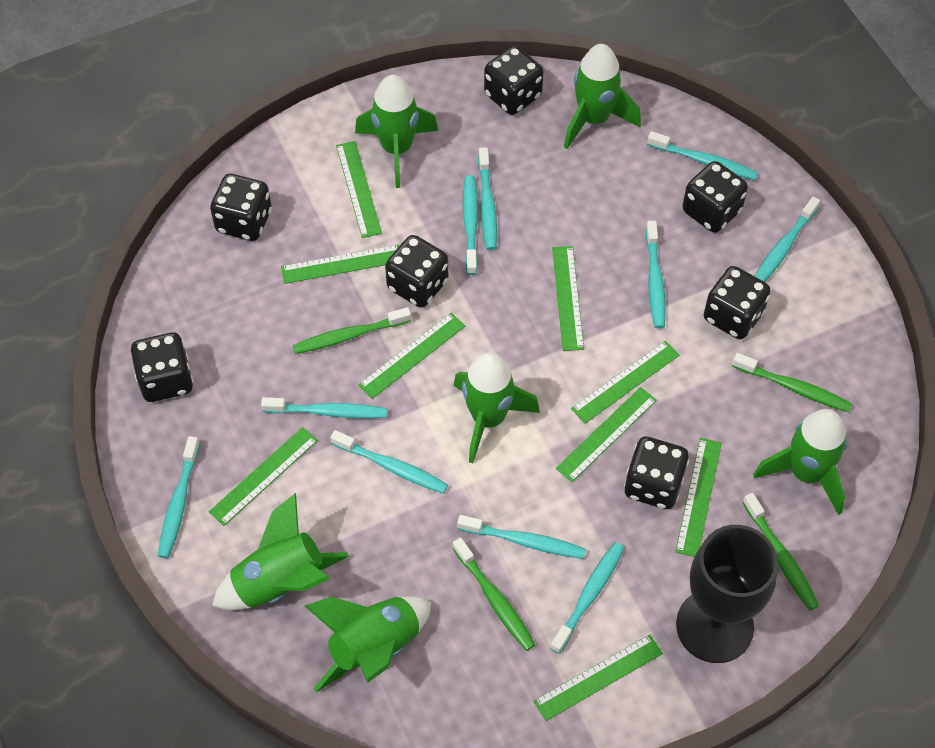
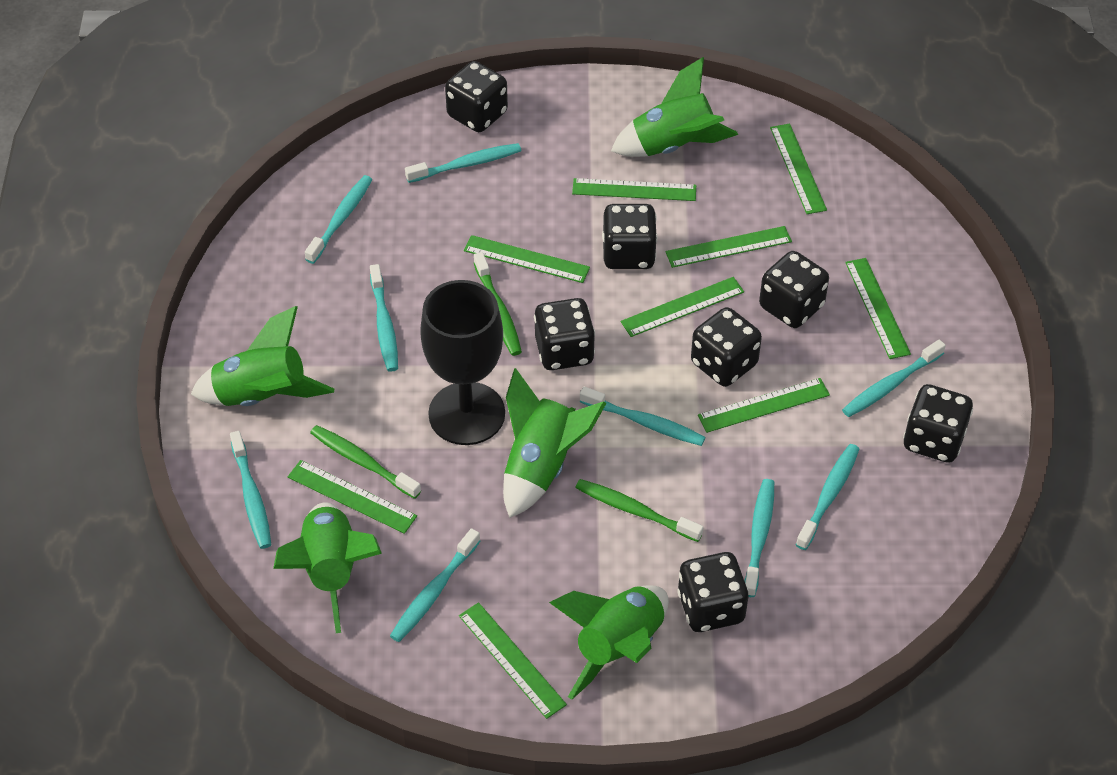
green rocket: 6 -> 5
green toothbrush: 4 -> 3
turquoise toothbrush: 10 -> 9

